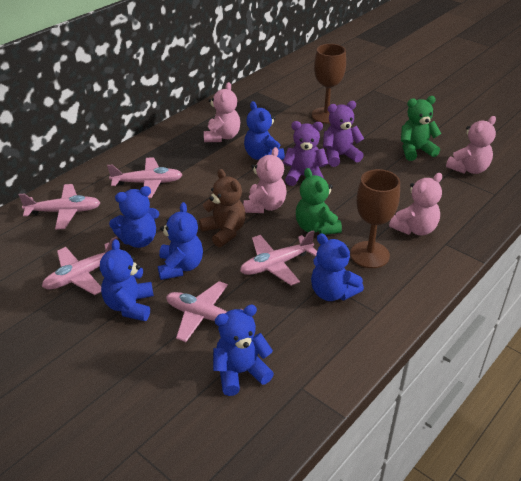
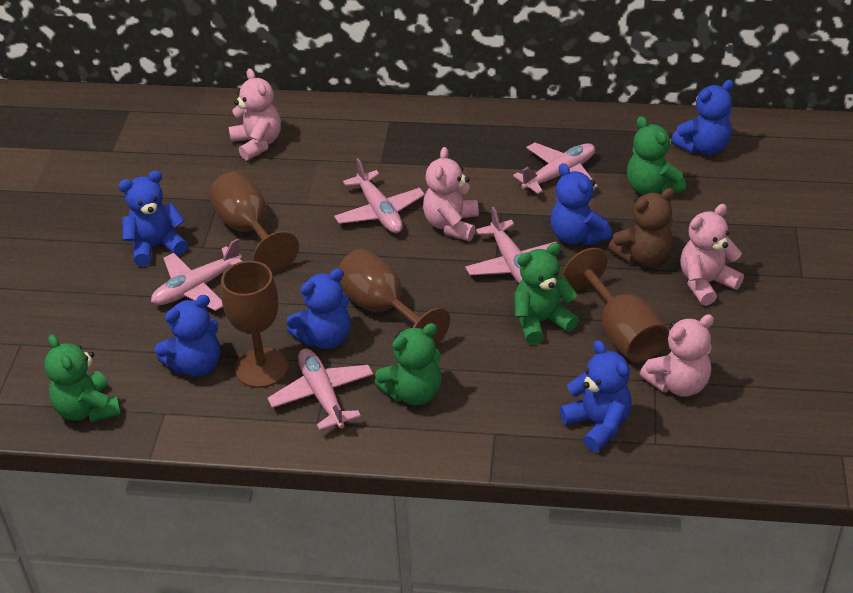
brown goblet: 2 -> 4
green teddy bear: 2 -> 4
purple teddy bear: 2 -> 0

